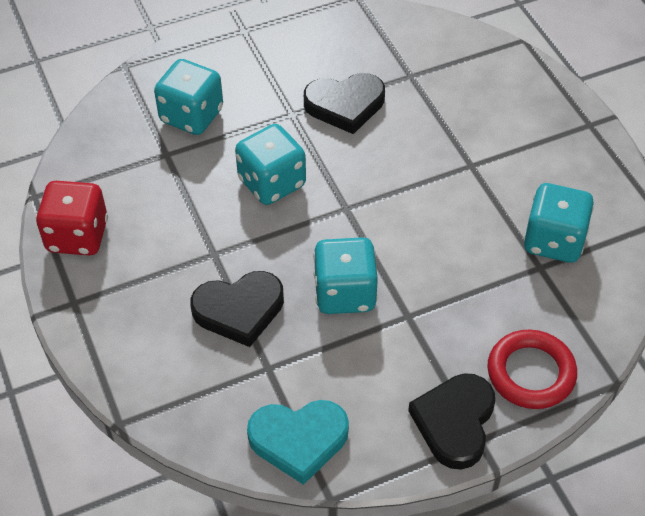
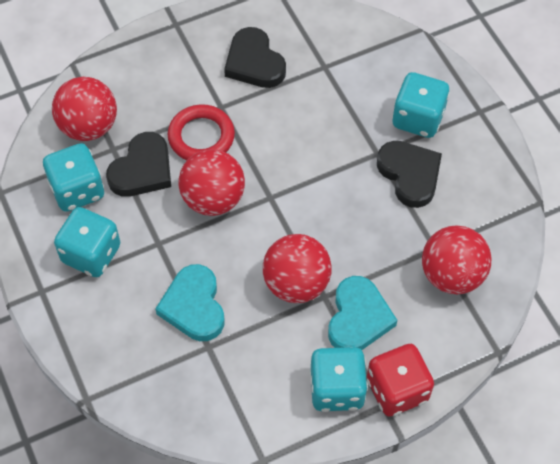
red ball: 0 -> 4
turquoise heart: 1 -> 2

